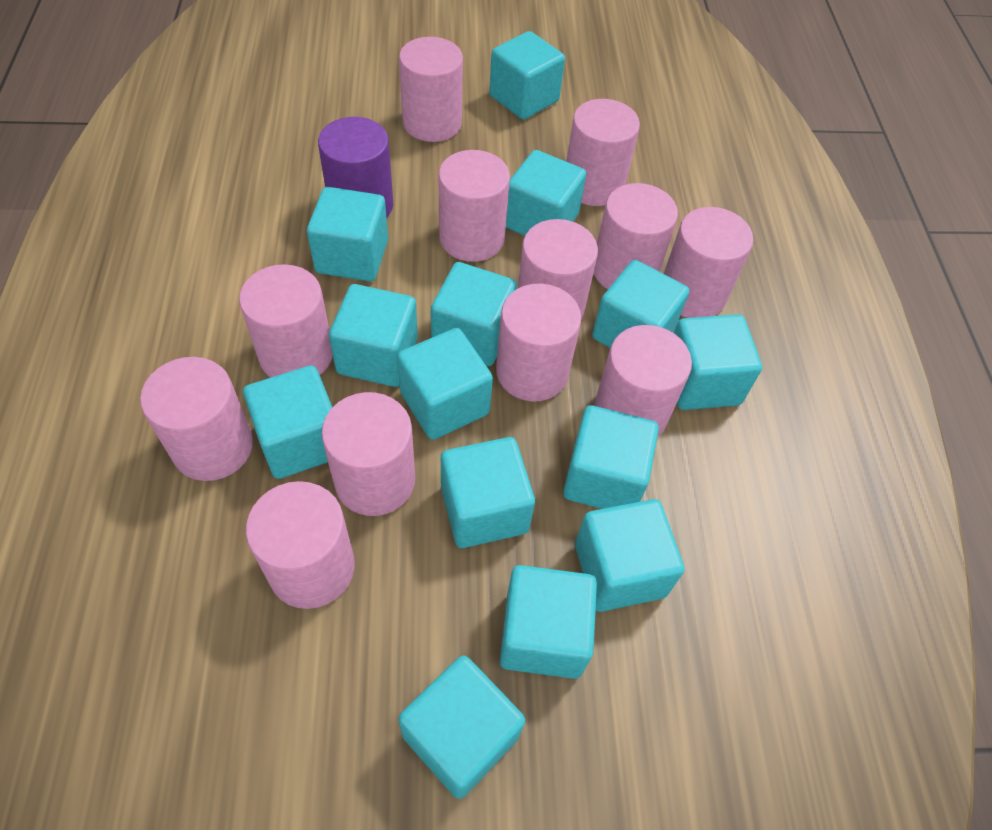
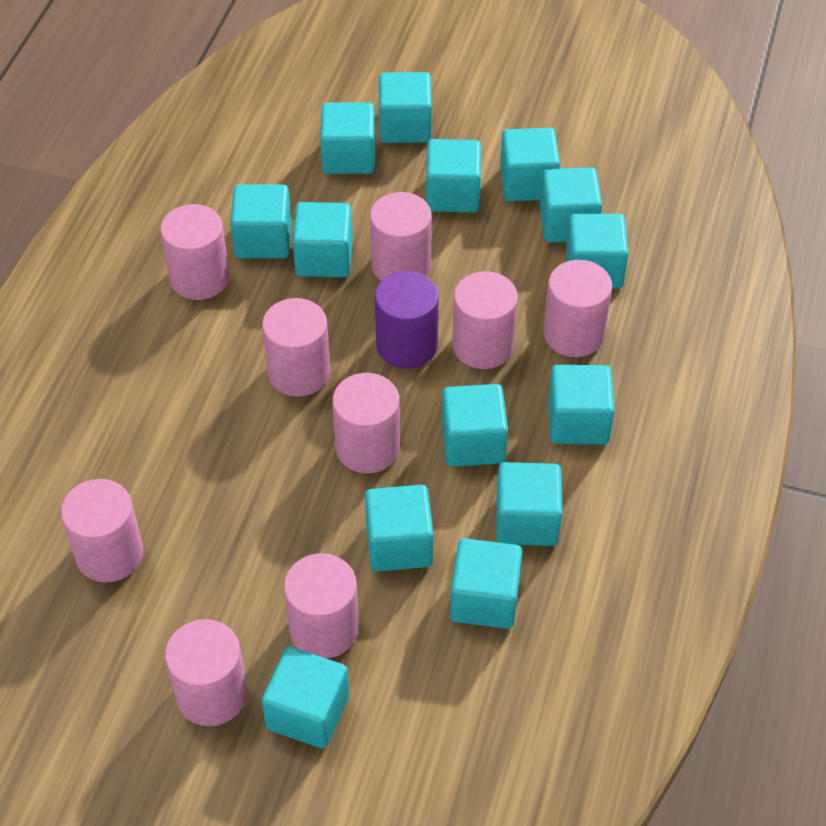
pink cylinder: 12 -> 9

